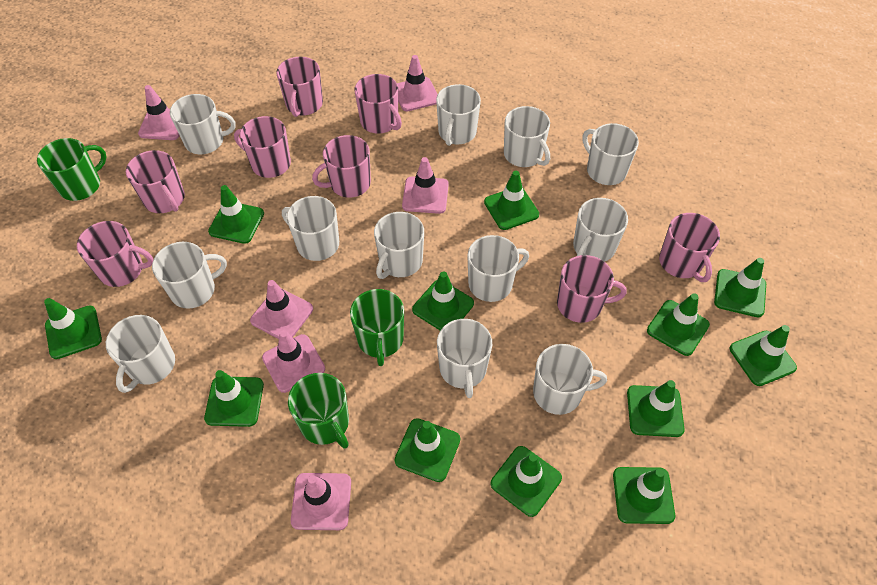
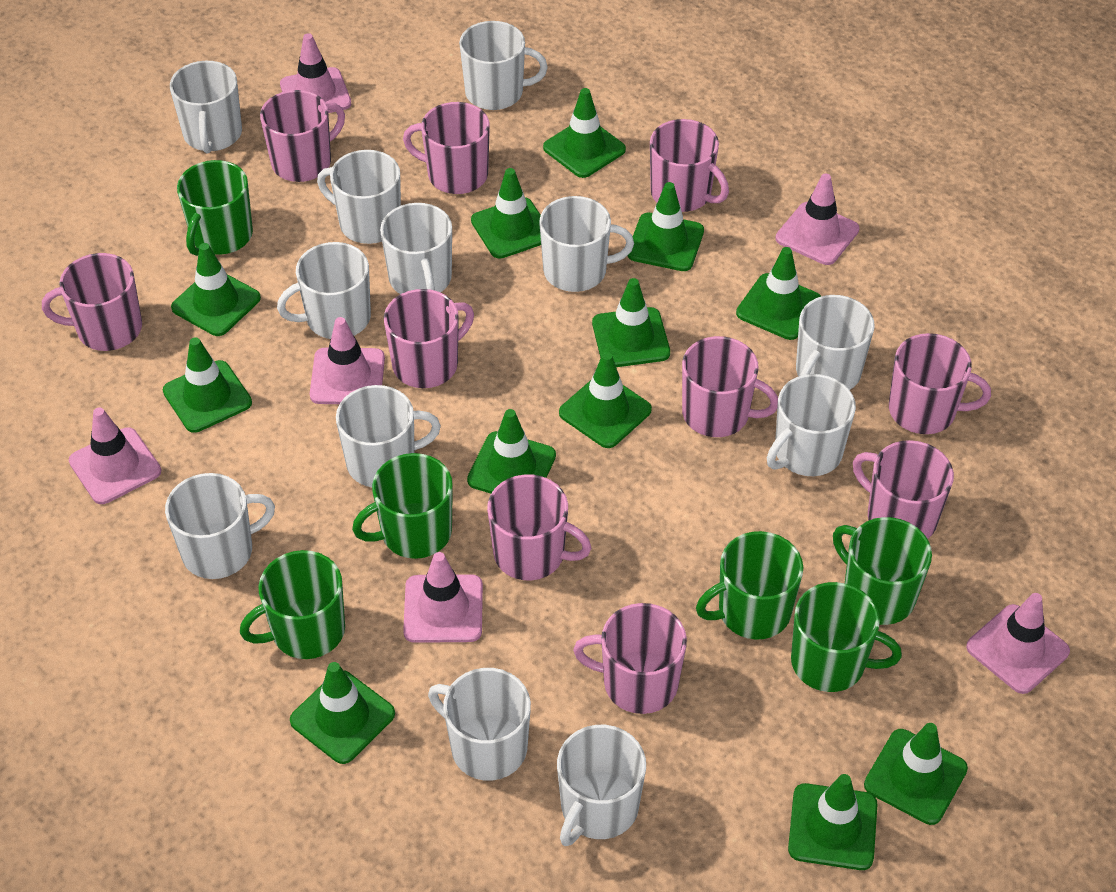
green mug: 3 -> 6
pink mug: 8 -> 10

